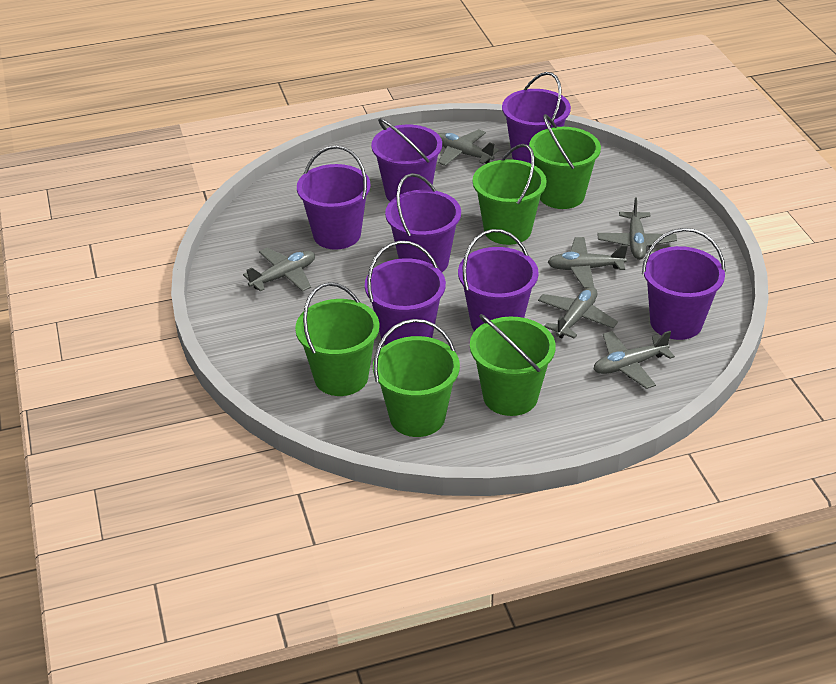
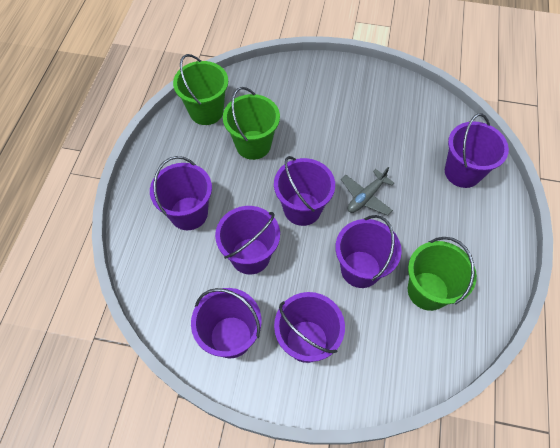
green bucket: 5 -> 3
grey plane: 6 -> 1

